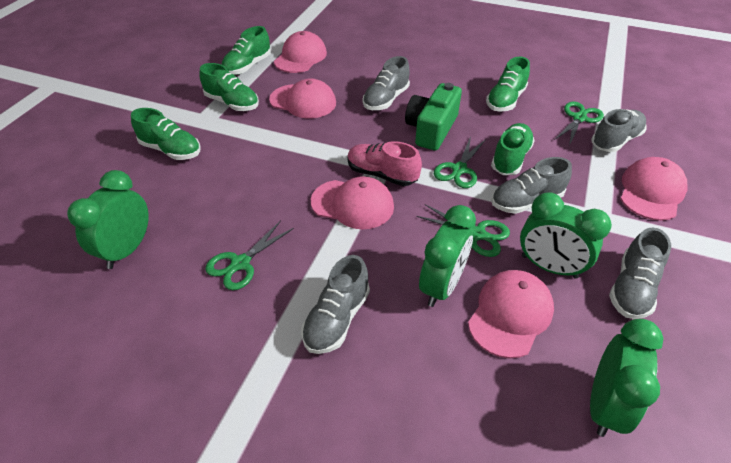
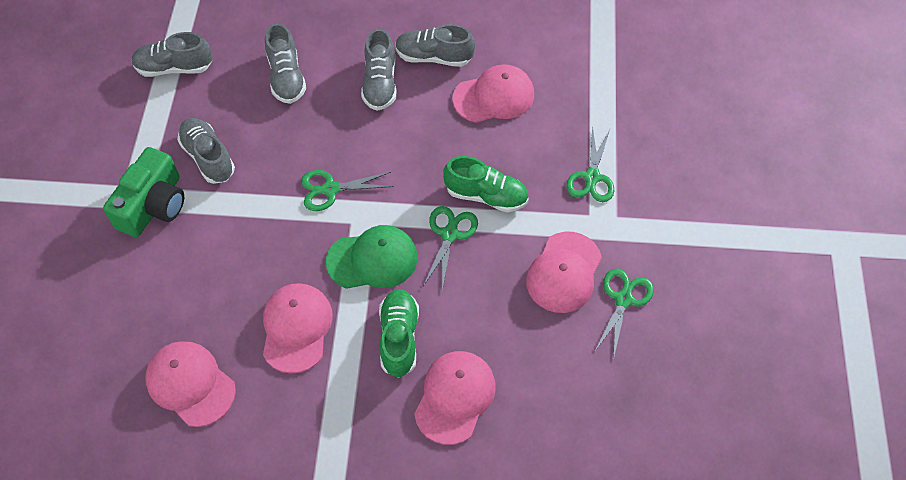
green cap: 0 -> 1
green clock: 4 -> 0
green shoe: 5 -> 2
pink shoe: 1 -> 0

